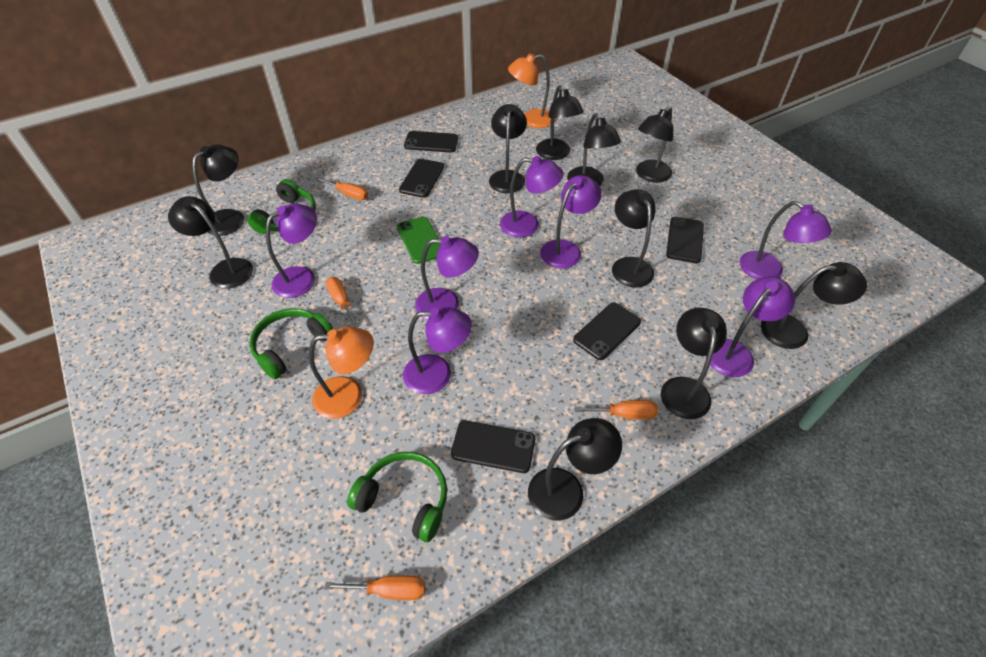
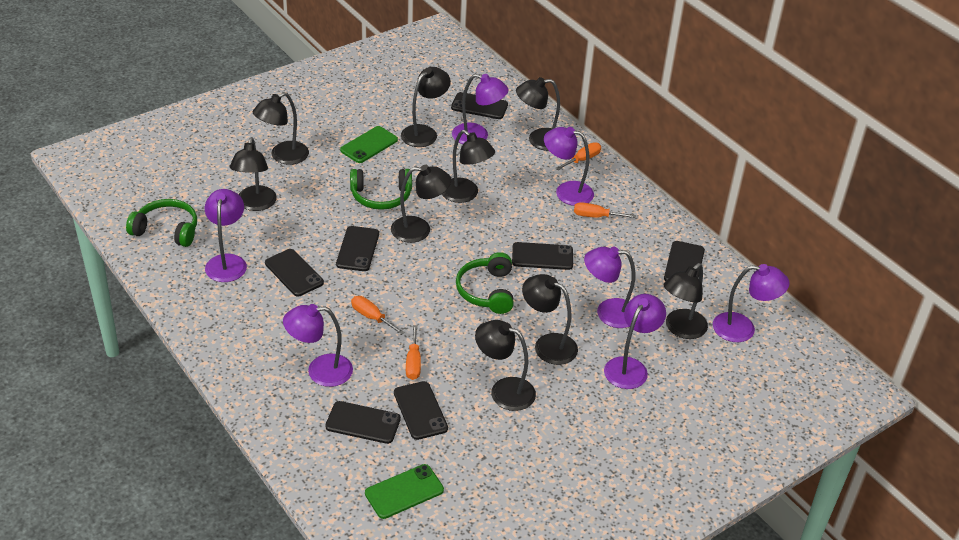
black lamp: 10 -> 9
black phone: 5 -> 7
green phone: 1 -> 2
orange lamp: 2 -> 0

